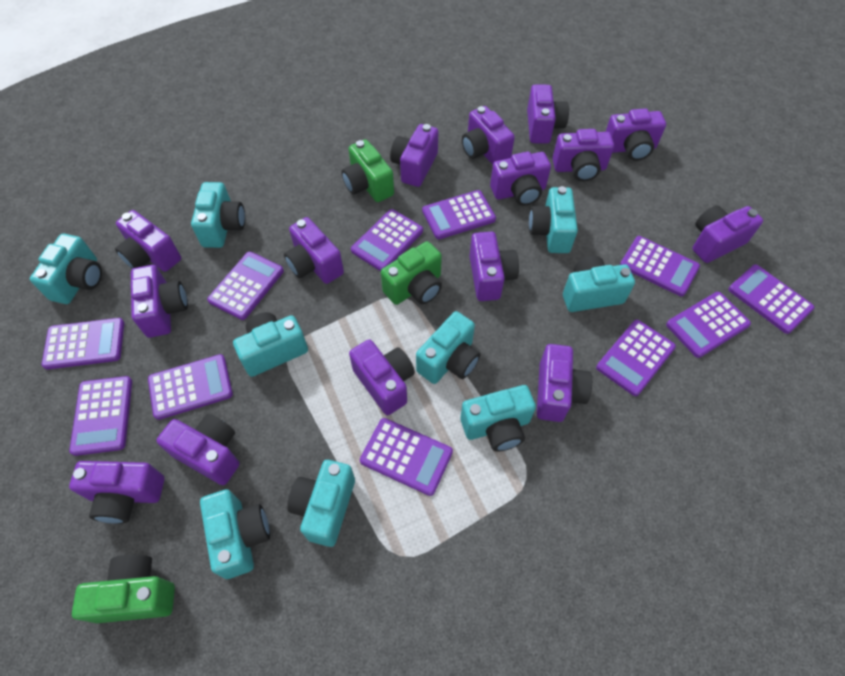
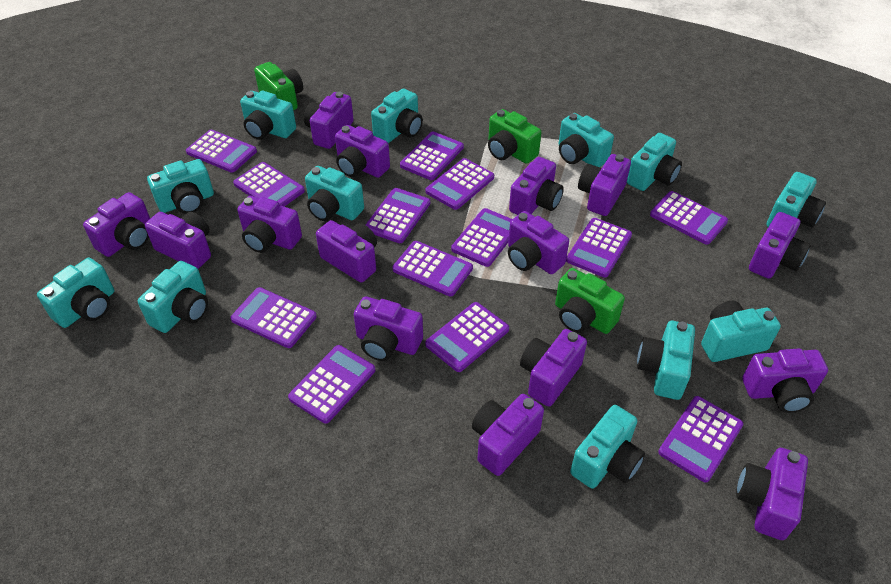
purple calculator: 11 -> 13
turquoise camera: 9 -> 12

